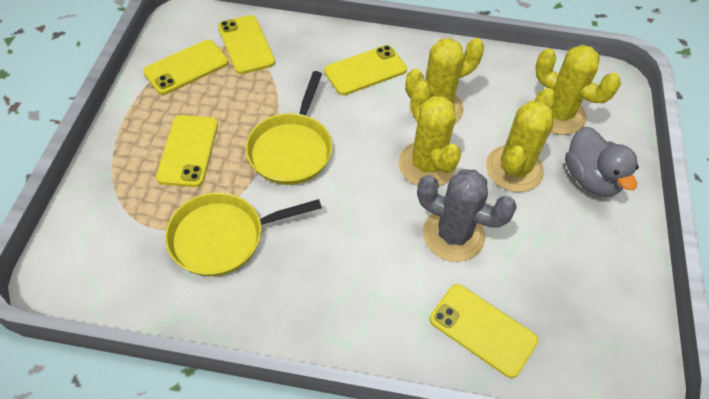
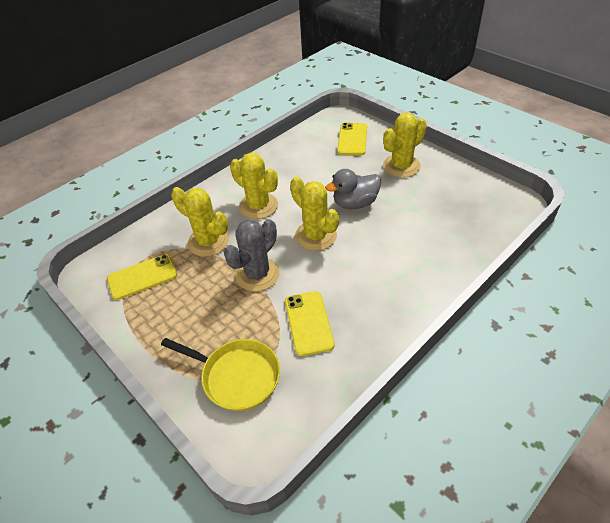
yellow pan: 2 -> 1
yellow phone: 5 -> 3

